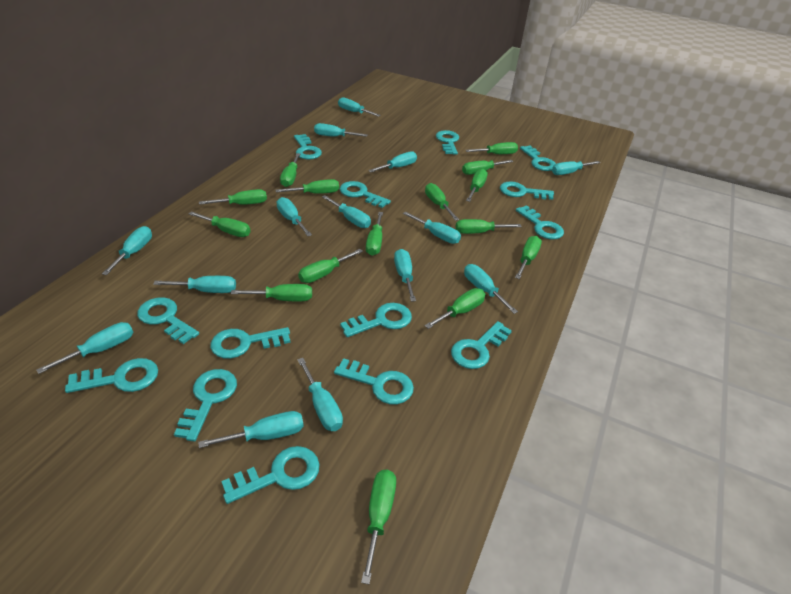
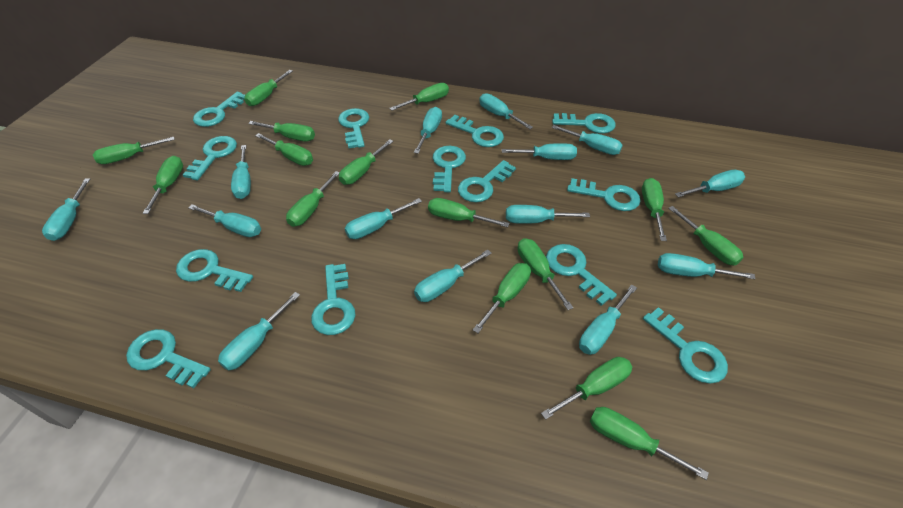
turquoise key: 14 -> 13

